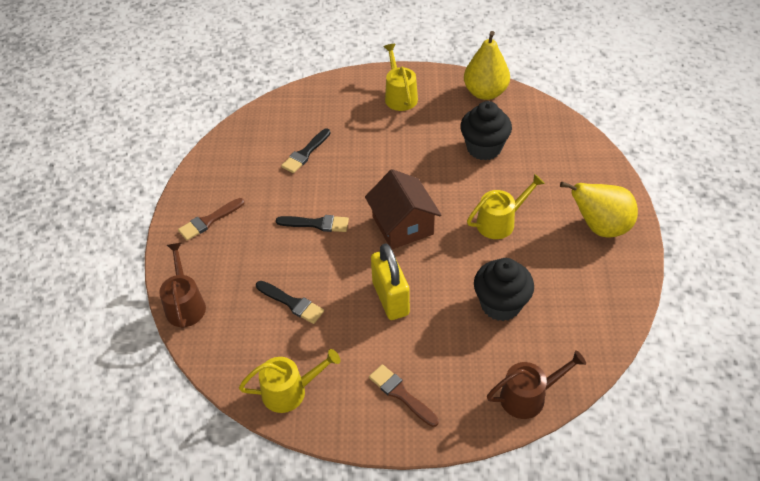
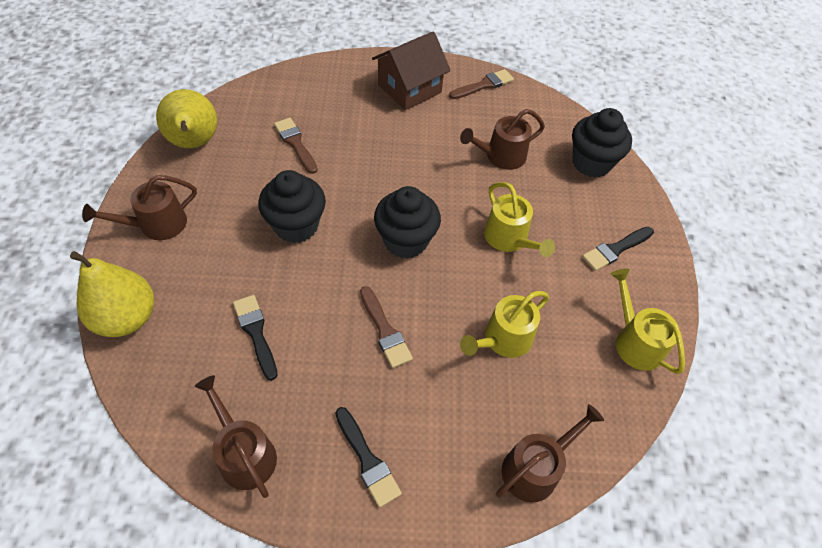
black cupcake: 2 -> 3
brown brush: 2 -> 3
brown watering can: 2 -> 4
yellow padlock: 1 -> 0

